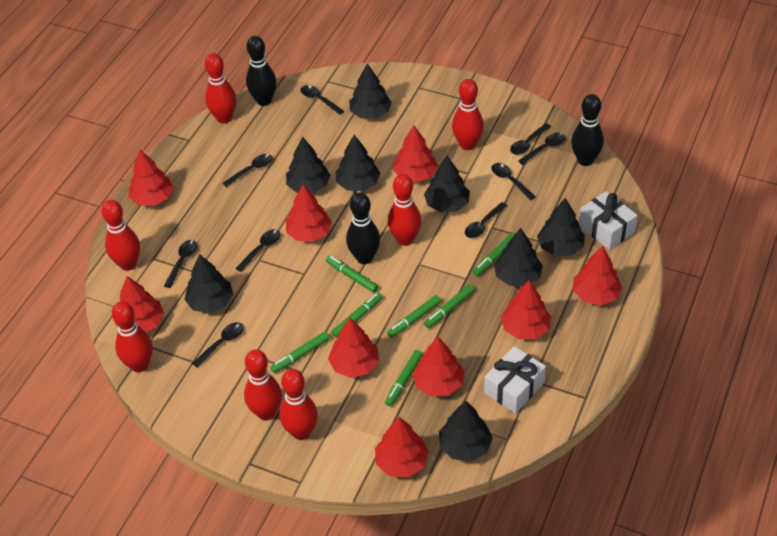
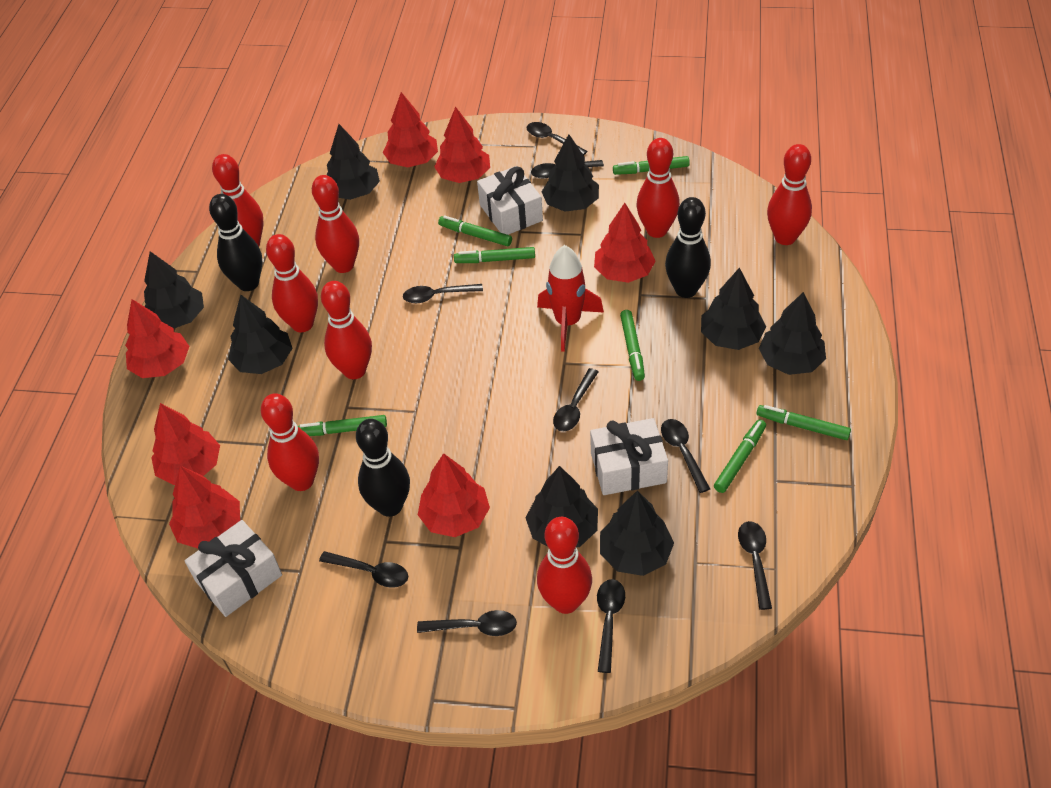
red bowling pin: 7 -> 8
red rocket: 0 -> 1
red tree: 9 -> 7
white gift: 2 -> 3

